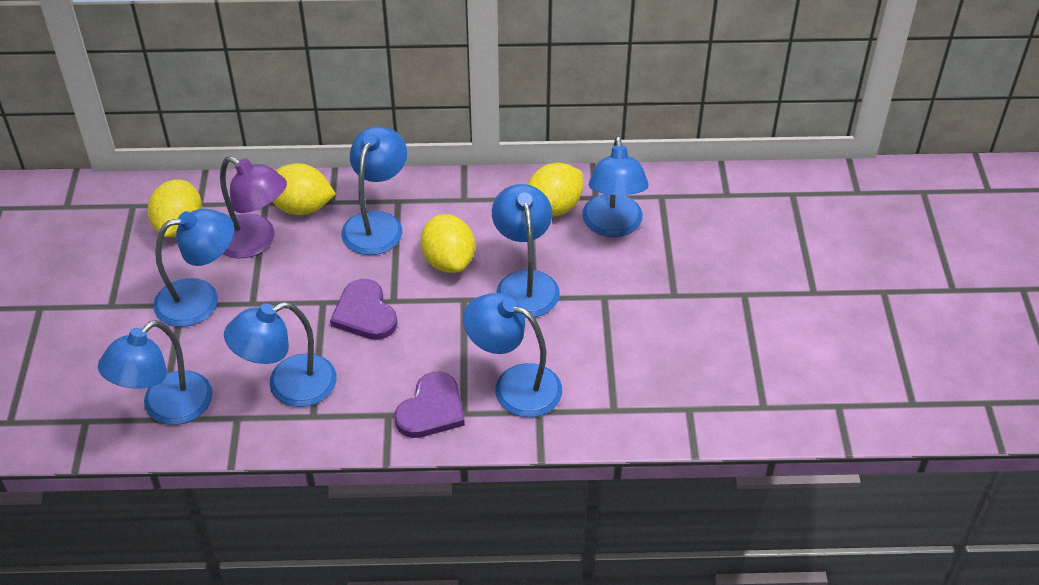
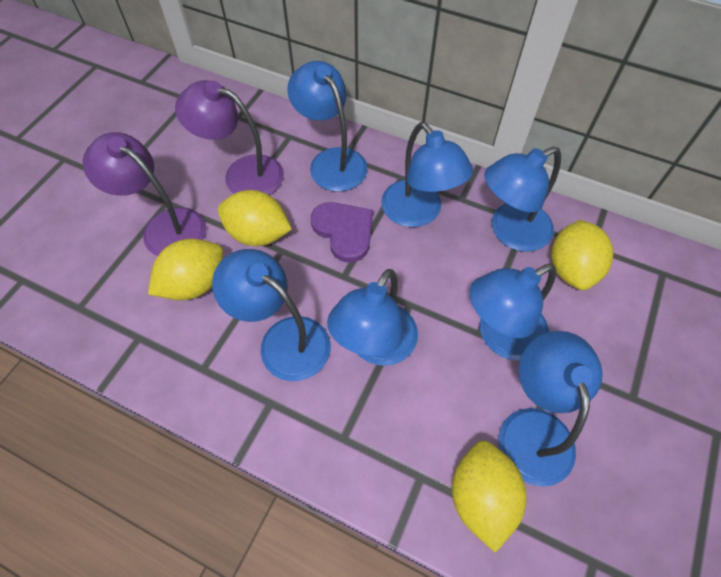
purple heart: 2 -> 1
purple lamp: 1 -> 2

